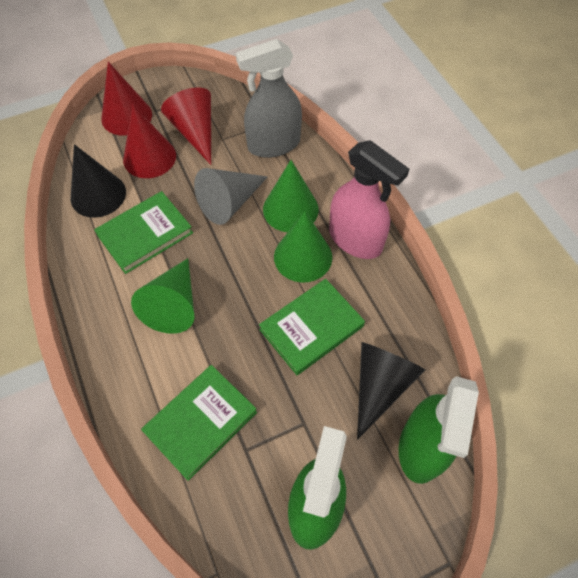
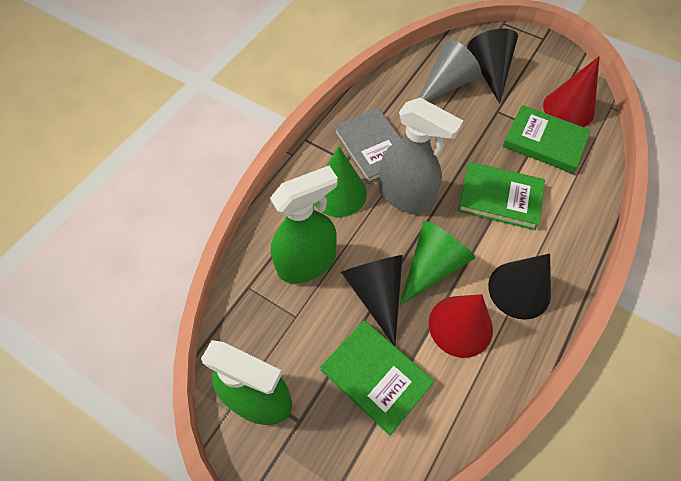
black cone: 2 -> 3
green cone: 3 -> 2
grey book: 0 -> 1
pink spray bottle: 1 -> 0
red cone: 3 -> 2

